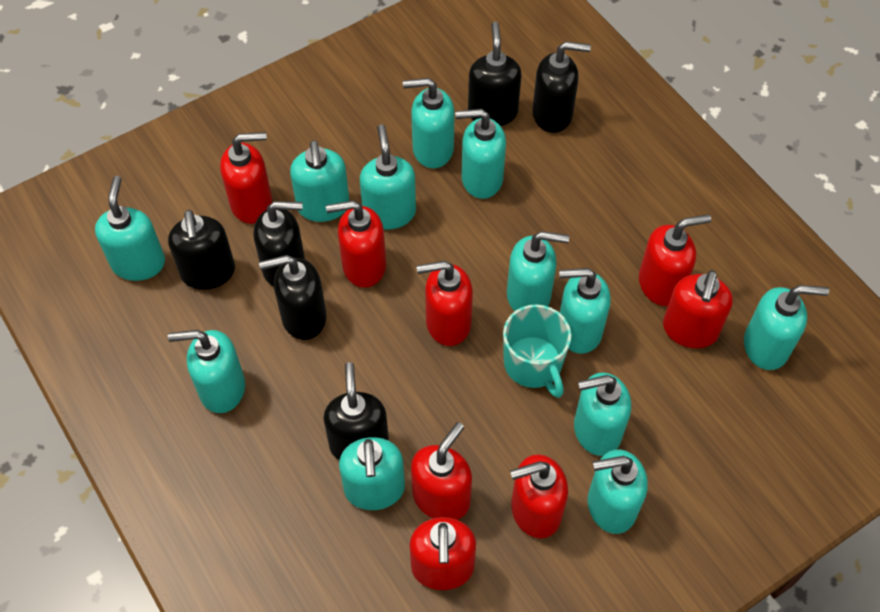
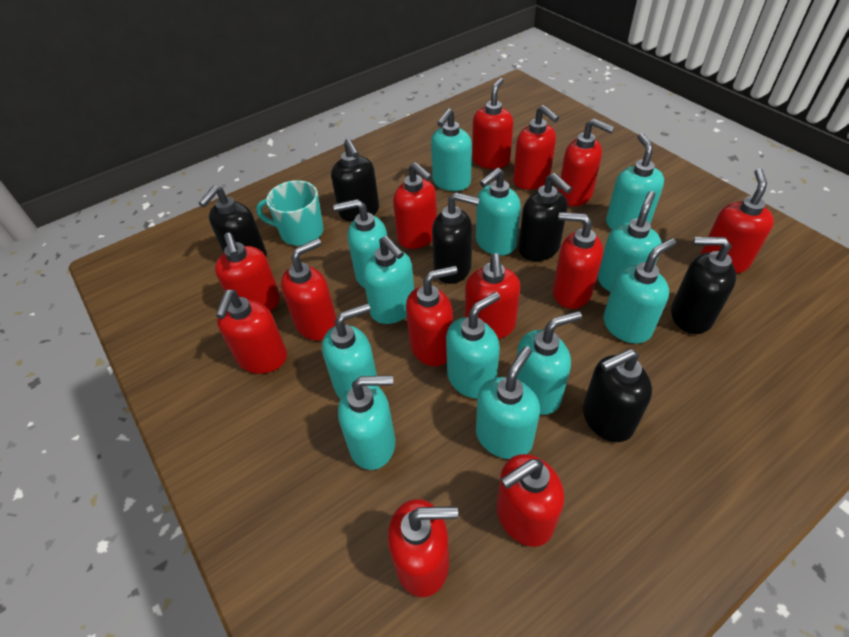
red soap dispenser: 8 -> 13

